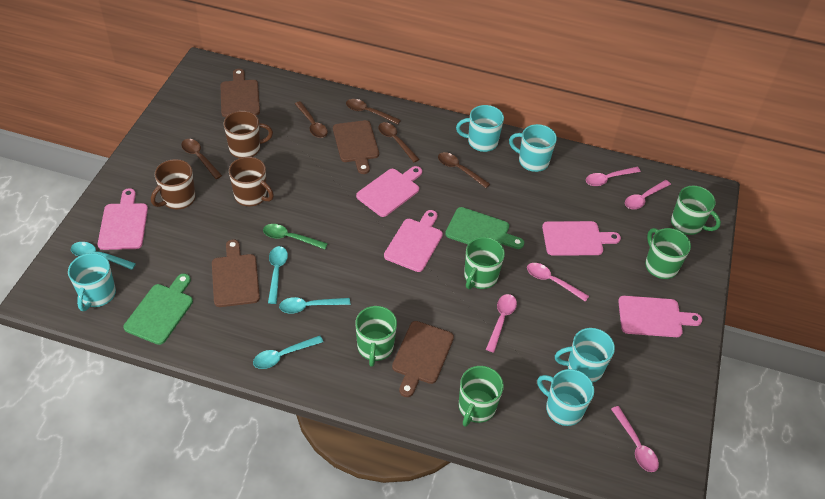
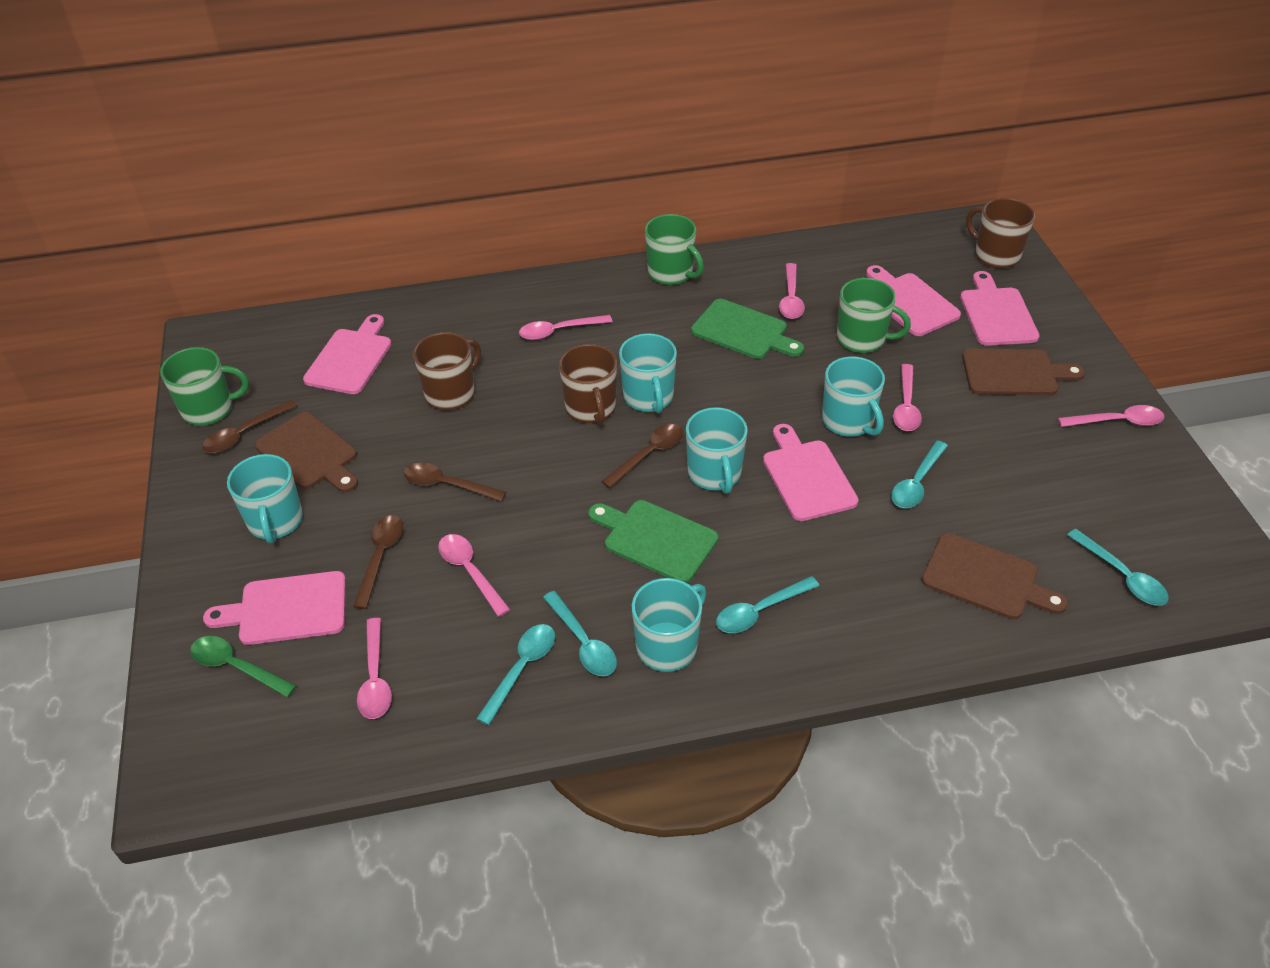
brown cutting board: 4 -> 3
brown spoon: 5 -> 4
green mug: 5 -> 3
pink spoon: 5 -> 6
turquoise spoon: 4 -> 5

